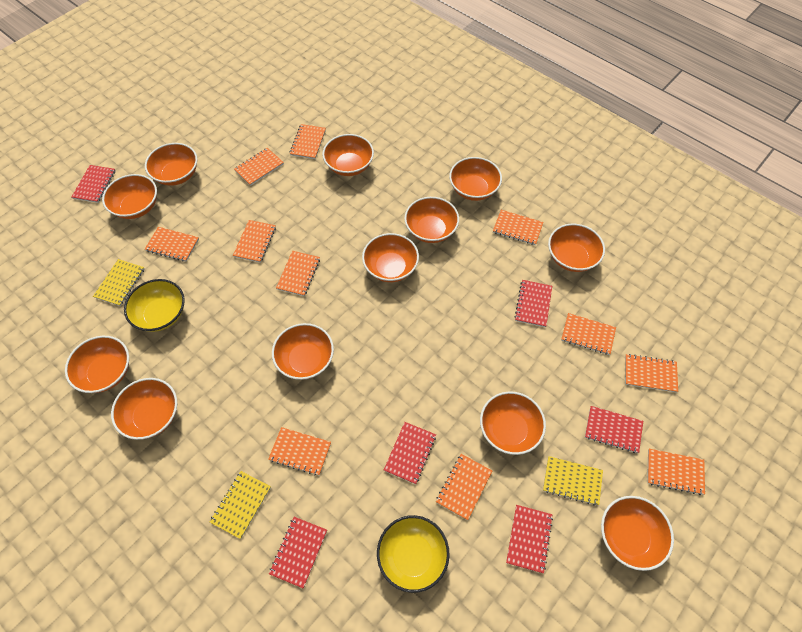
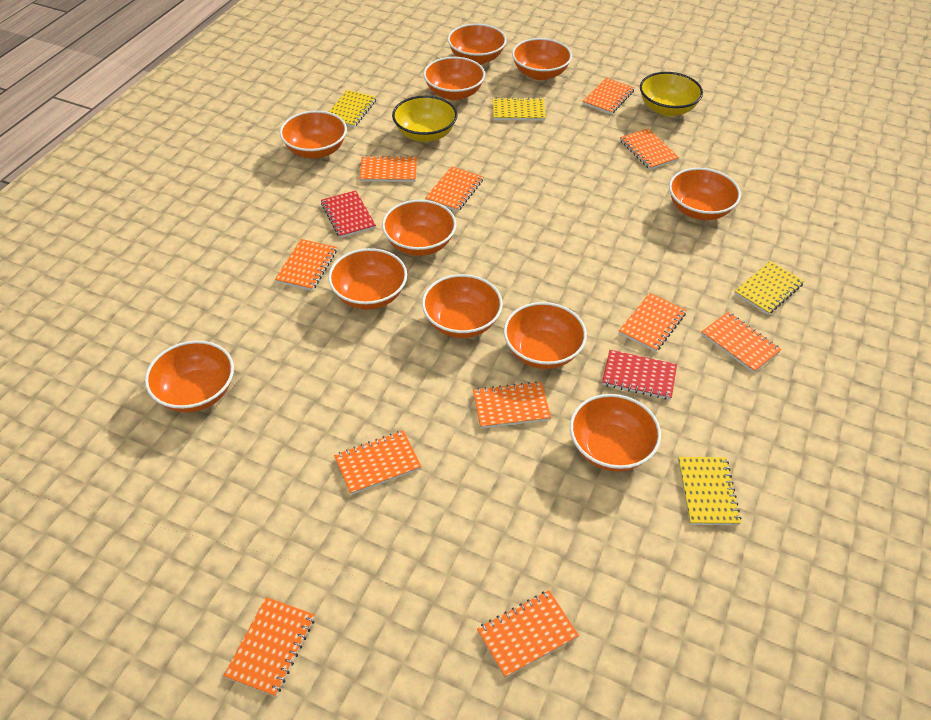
orange bowl: 12 -> 11
red notebook: 6 -> 2
yellow notebook: 3 -> 4

